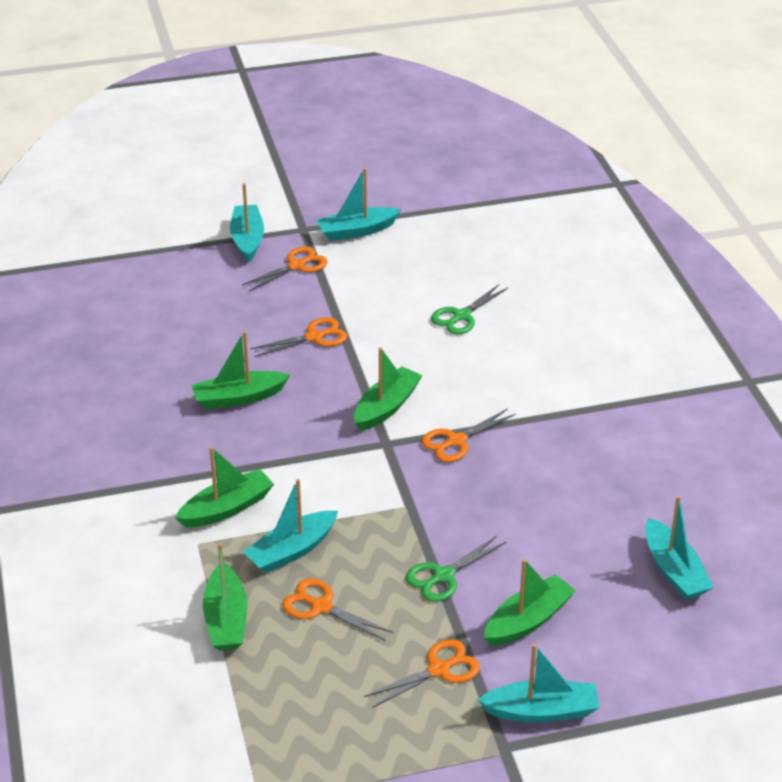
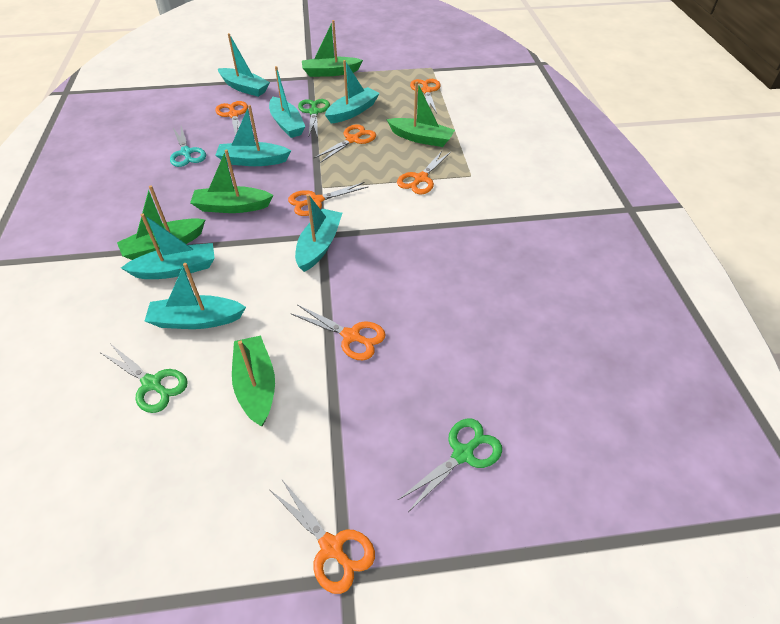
green scissors: 2 -> 3
orange scissors: 5 -> 7
turquoise boat: 5 -> 7
turquoise scissors: 0 -> 1

